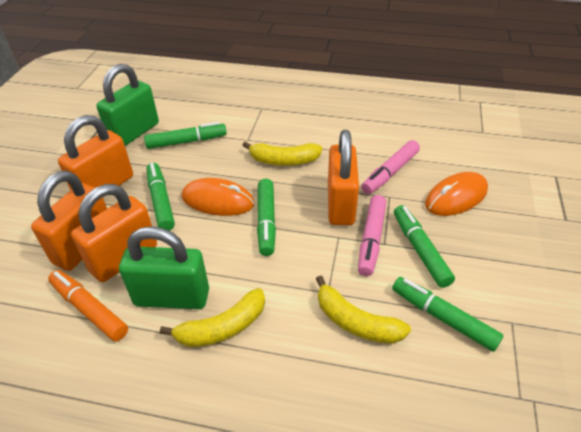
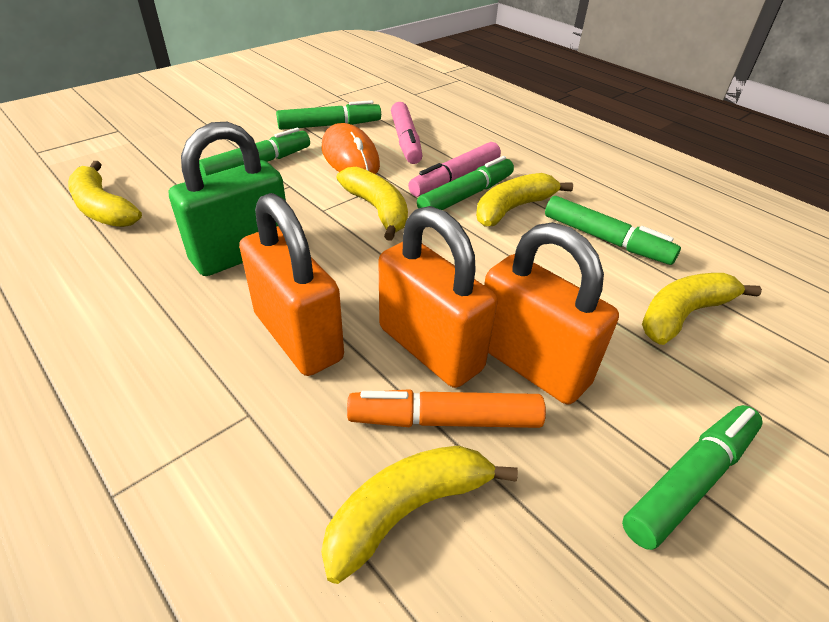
green padlock: 2 -> 1
orange mouse: 2 -> 1
orange padlock: 4 -> 3
yellow banana: 3 -> 5

